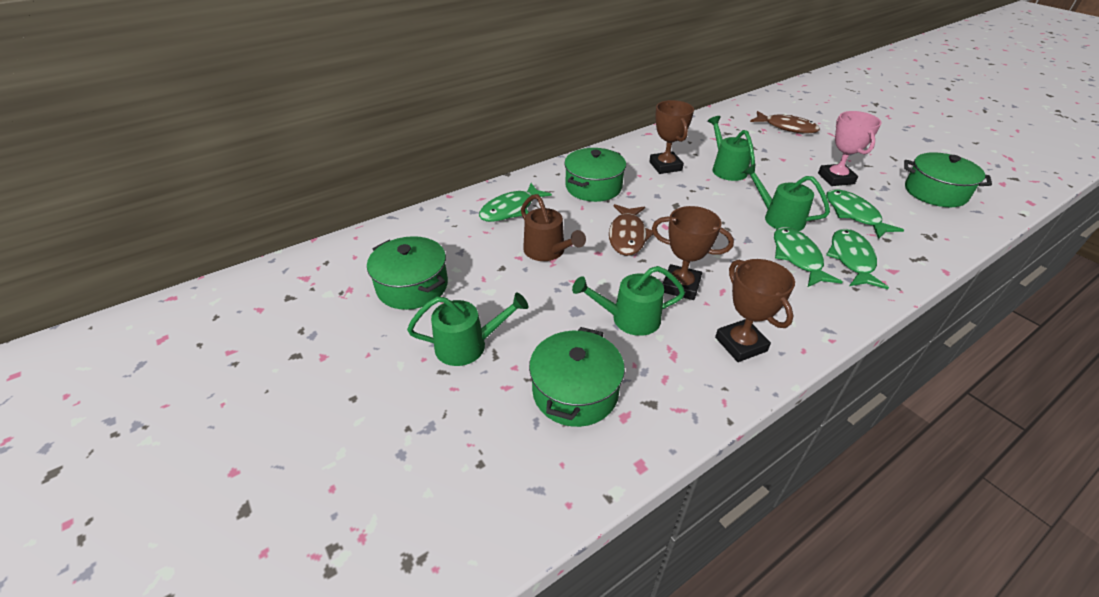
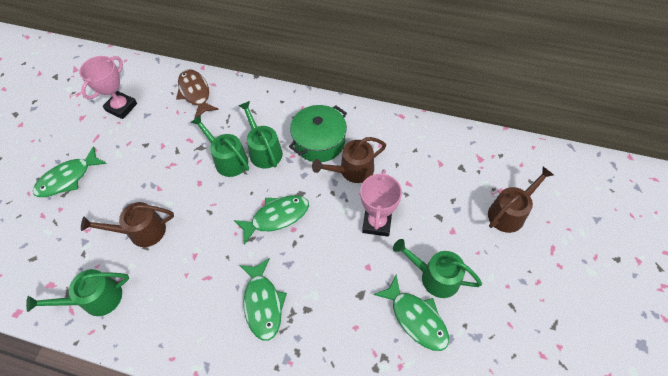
brown fish: 2 -> 1
brown trophy: 3 -> 0
brown watering can: 1 -> 3
green pot: 4 -> 1
pink trophy: 1 -> 2

